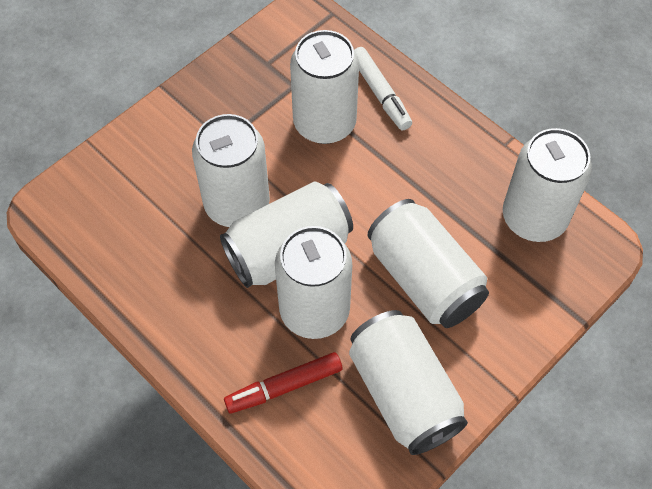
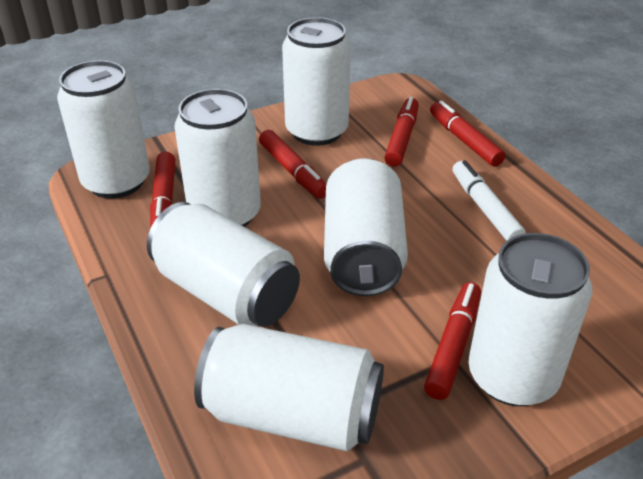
red marker: 1 -> 5

